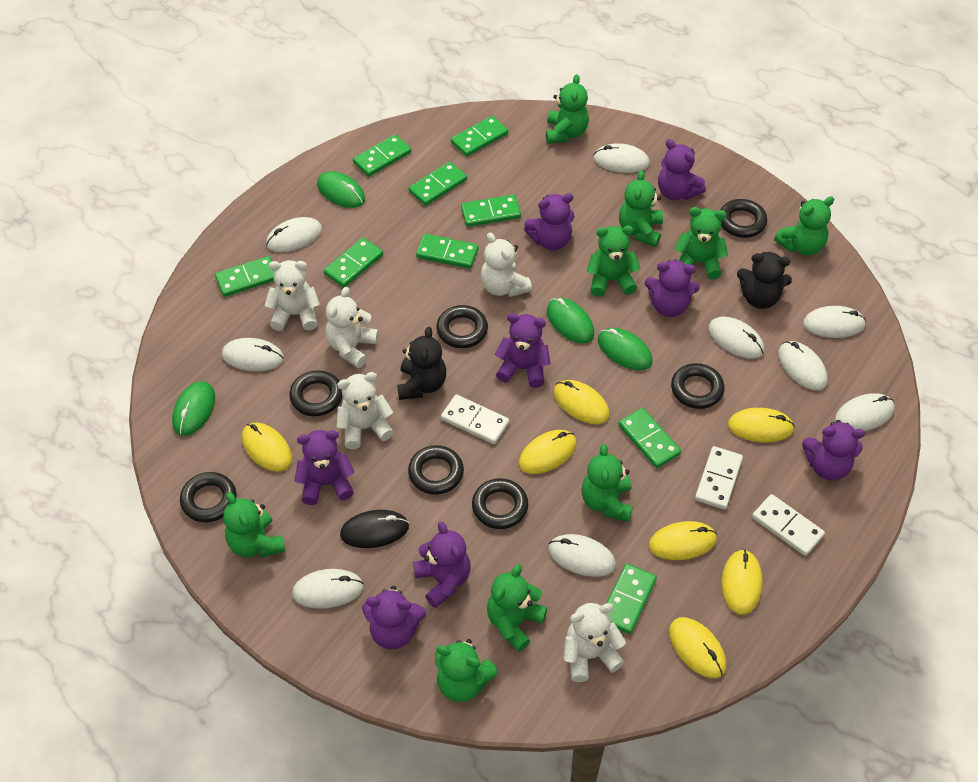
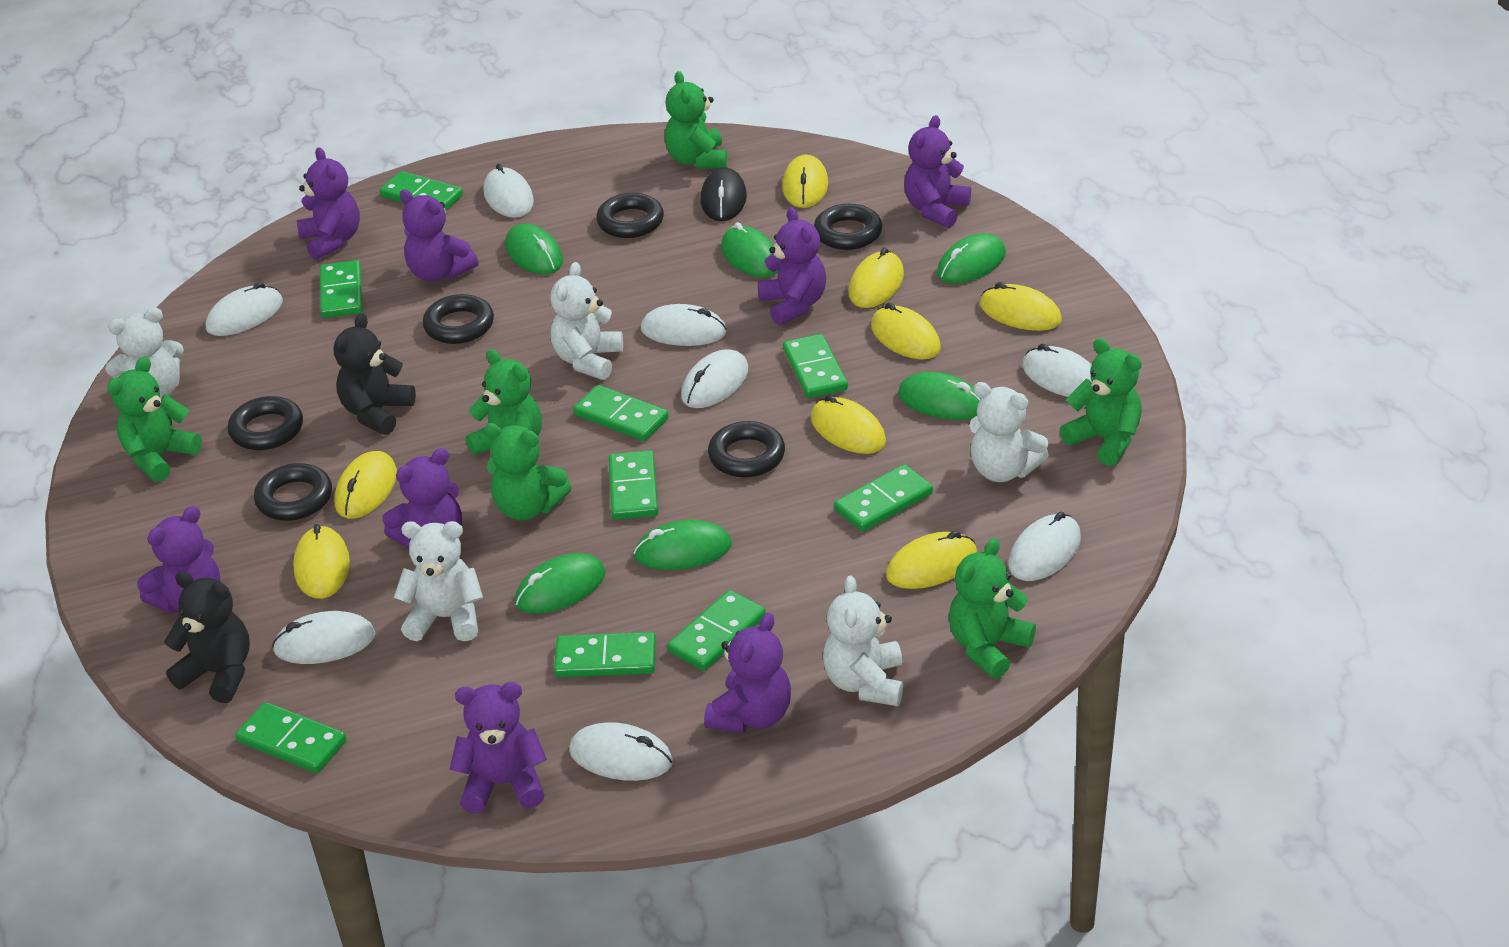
black ring: 7 -> 6
green mouse: 4 -> 6
green teddy bear: 9 -> 6
white domino: 3 -> 0
white mouse: 9 -> 8
yellow mouse: 7 -> 8

